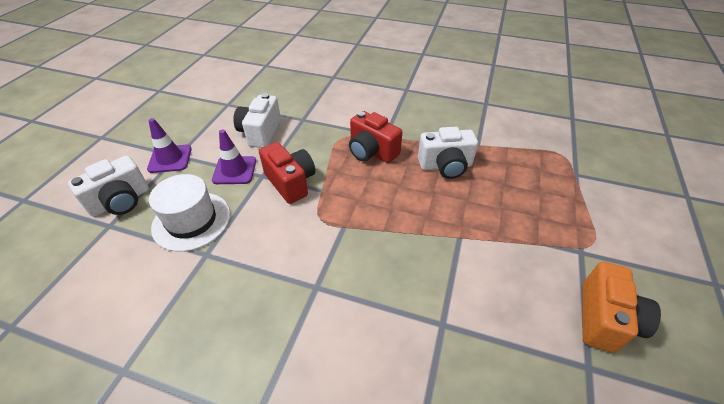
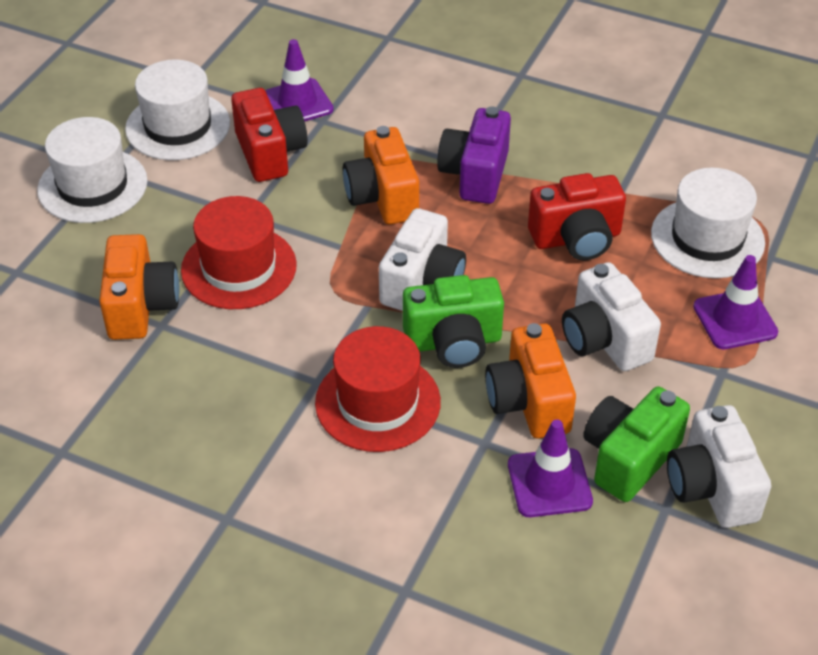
green camera: 0 -> 2
orange camera: 1 -> 3
purple camera: 0 -> 1
purple traffic cone: 2 -> 3
red hat: 0 -> 2
white hat: 1 -> 3

